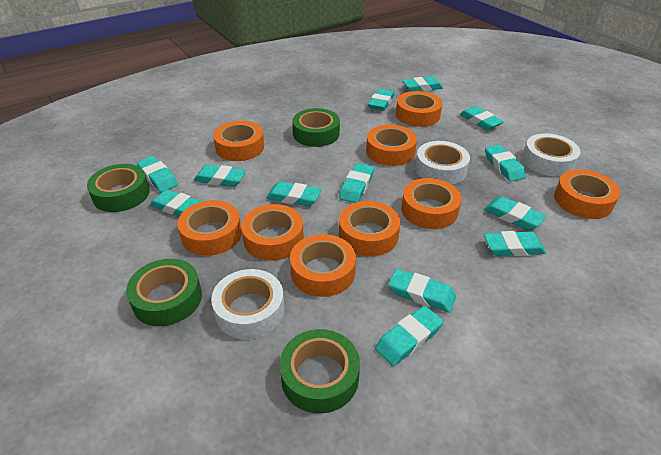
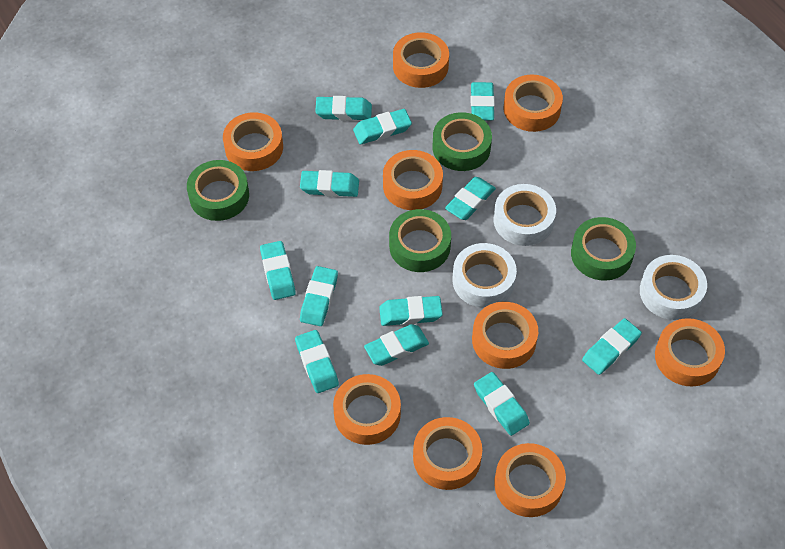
turquoise eraser: 13 -> 12

